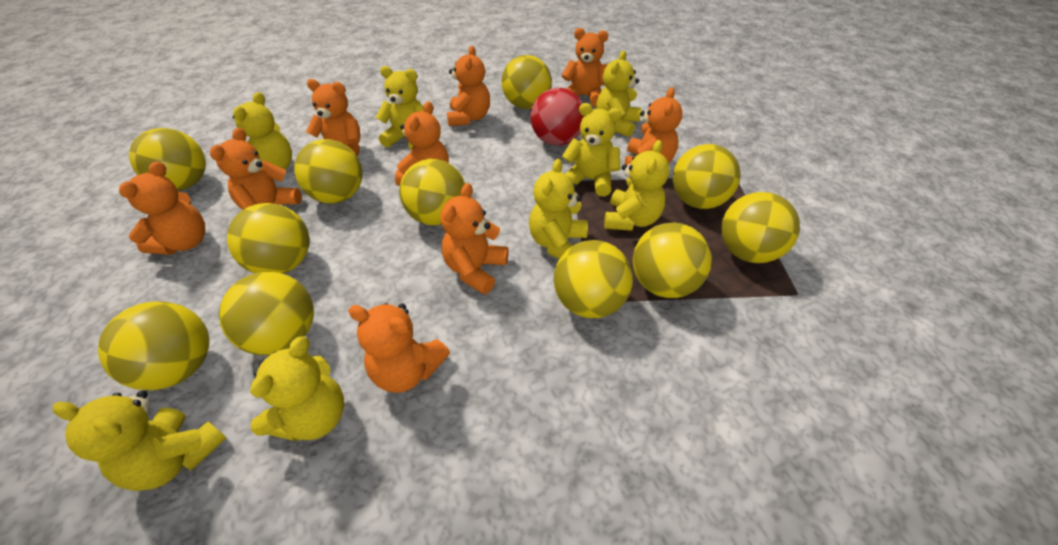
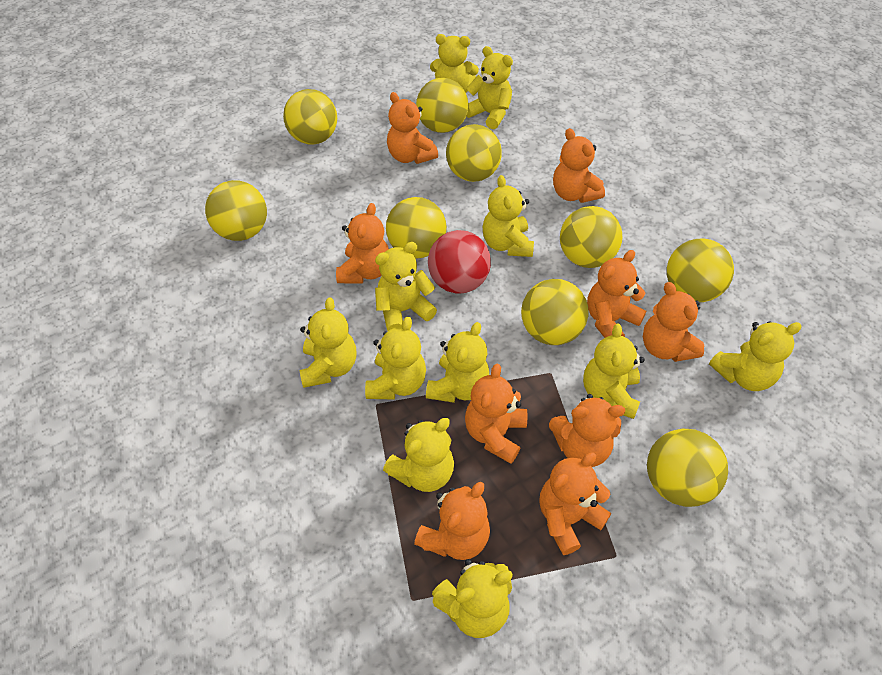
yellow ball: 11 -> 9
yellow teddy bear: 8 -> 11

